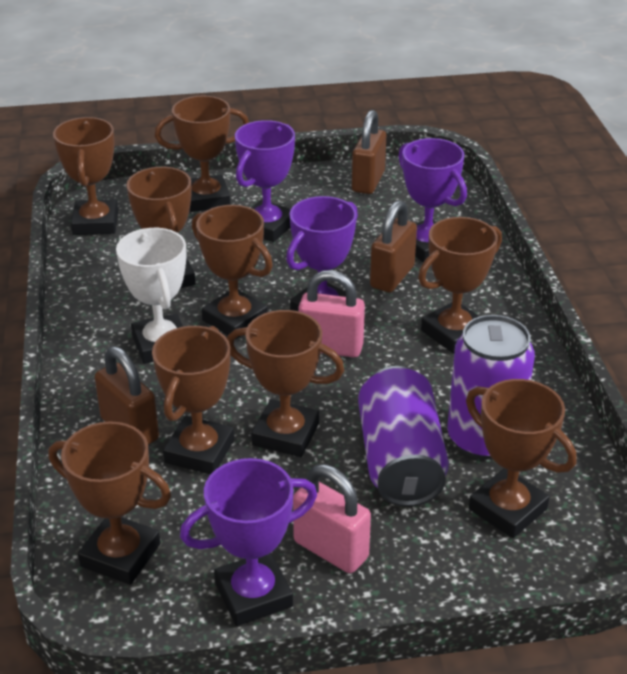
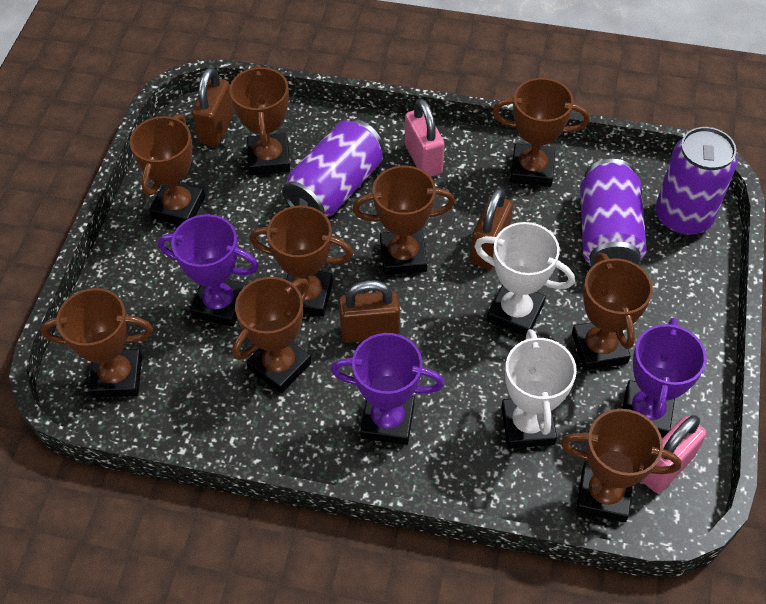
purple can: 2 -> 3
purple trophy: 4 -> 3
white trophy: 1 -> 2

